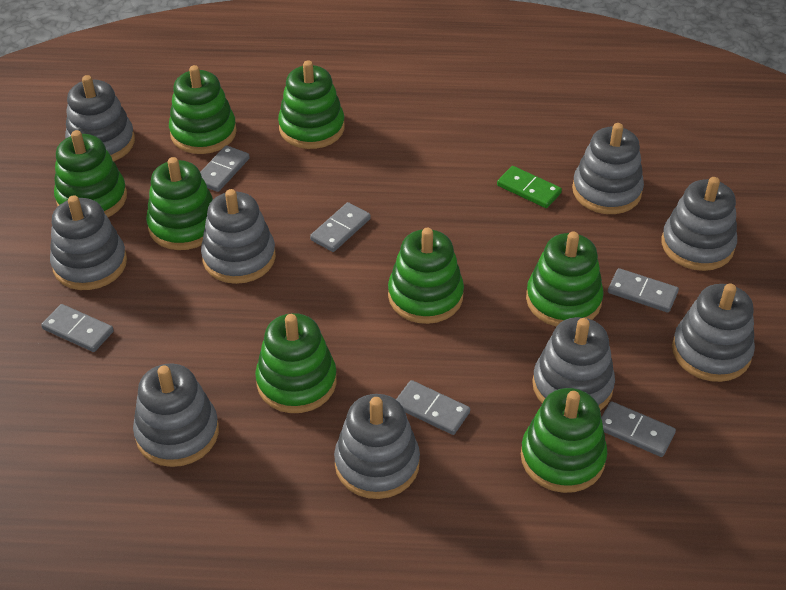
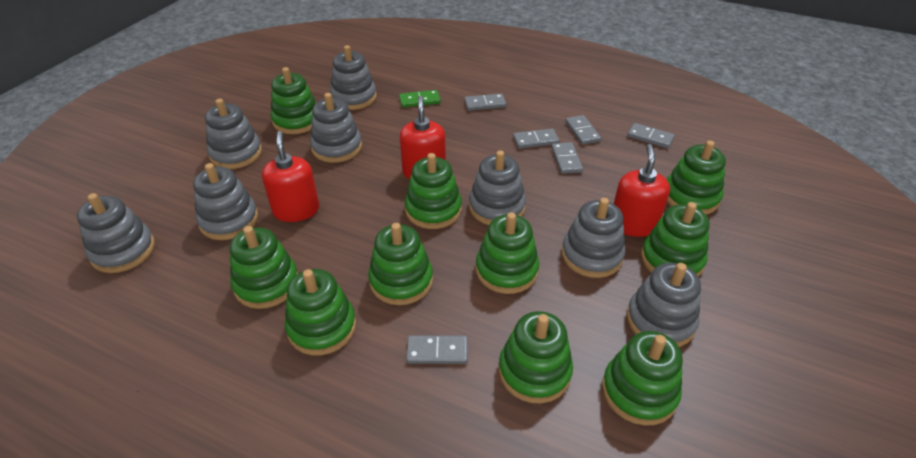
green stacking toy: 8 -> 10
grey stacking toy: 9 -> 8
red soap dispenser: 0 -> 3

